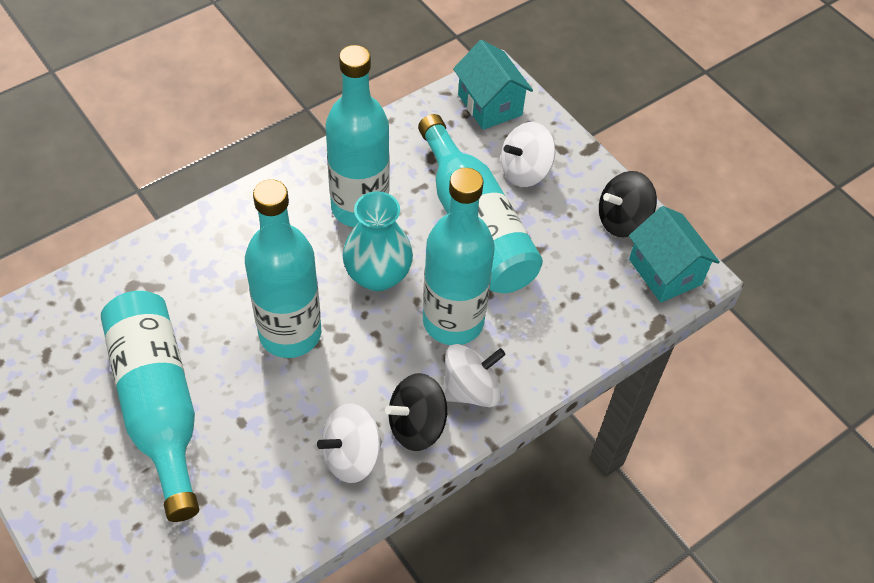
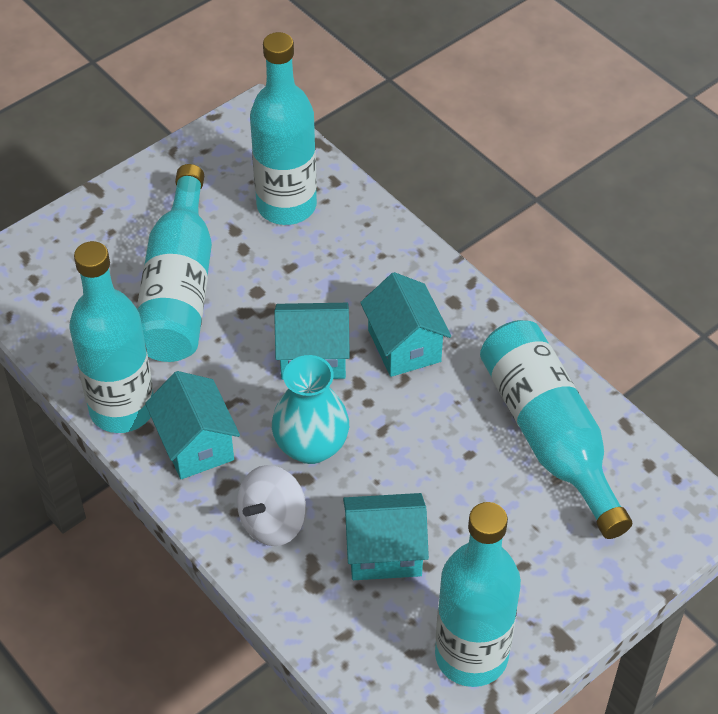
black spinning top: 2 -> 0
turquoise house: 2 -> 4
white spinning top: 3 -> 1

